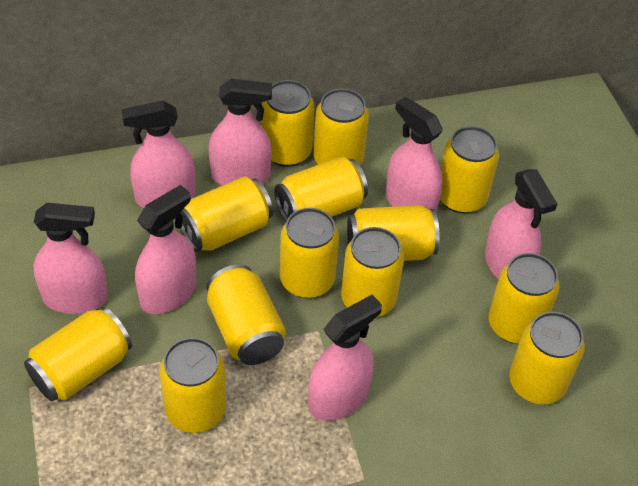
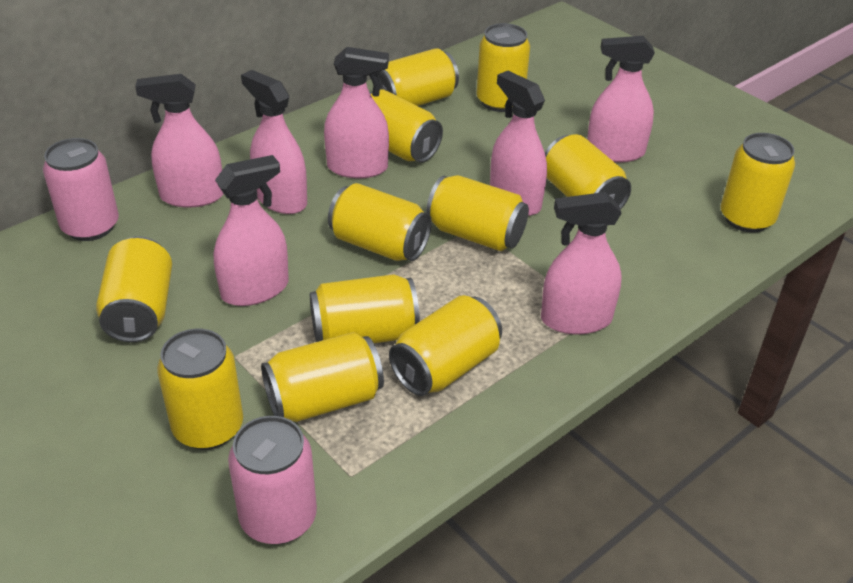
pink can: 0 -> 2
yellow can: 13 -> 12

